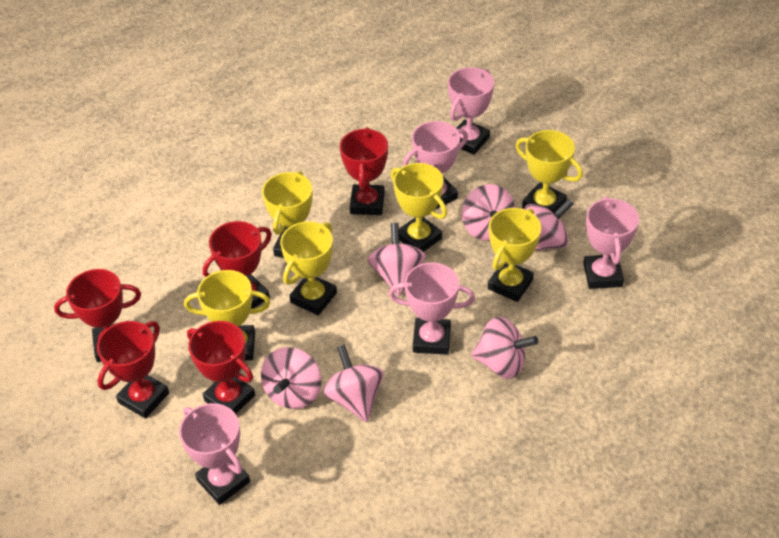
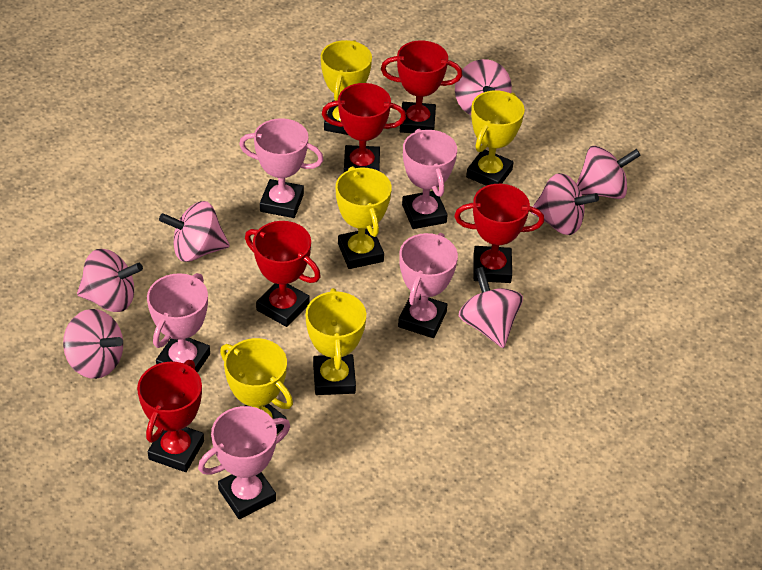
pink spinning top: 6 -> 7
yellow trophy: 6 -> 5

